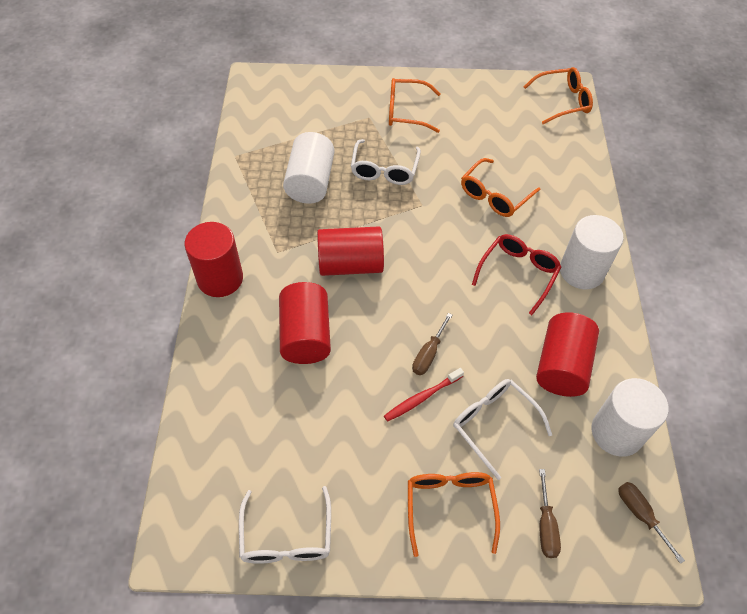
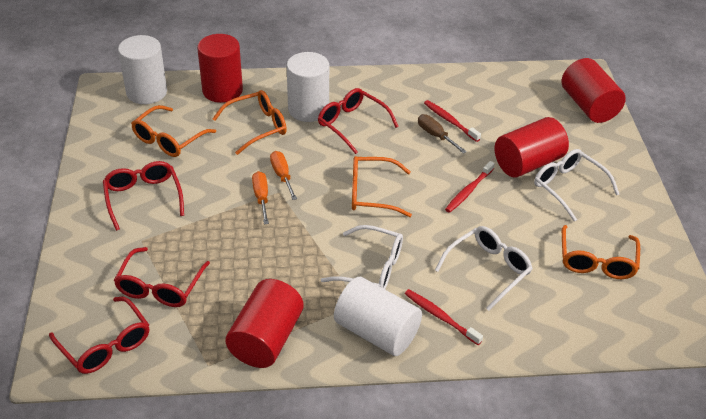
brown screwdriver: 3 -> 1
orange screwdriver: 0 -> 2
red glasses: 1 -> 4
red toothbrush: 1 -> 3

